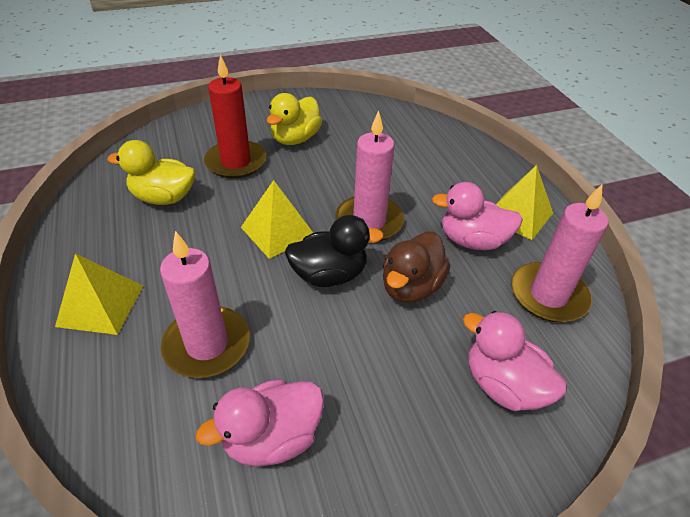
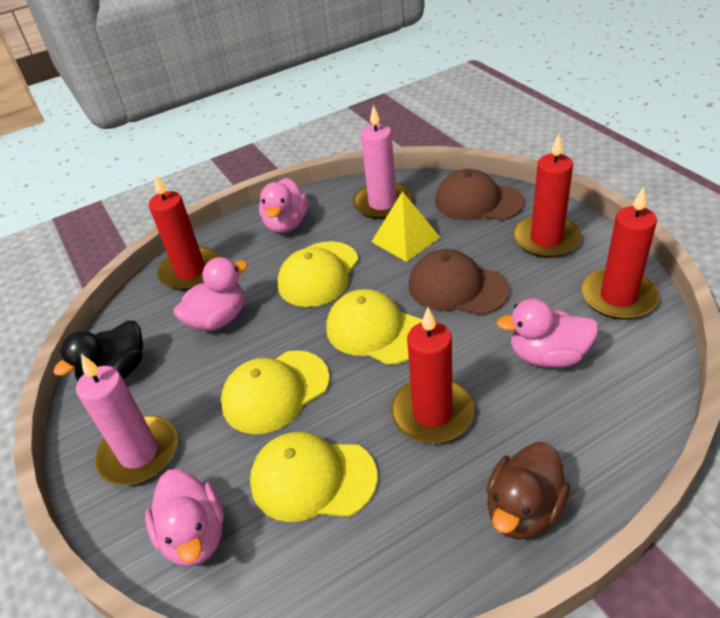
brown cap: 0 -> 2
pink candle: 3 -> 2
pink duck: 3 -> 4
red candle: 1 -> 4
yellow cap: 0 -> 4
yellow duck: 2 -> 0
yellow pyramid: 3 -> 1

